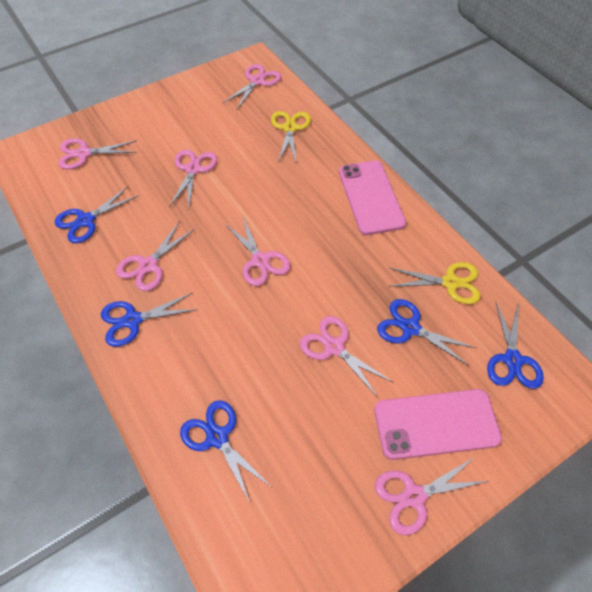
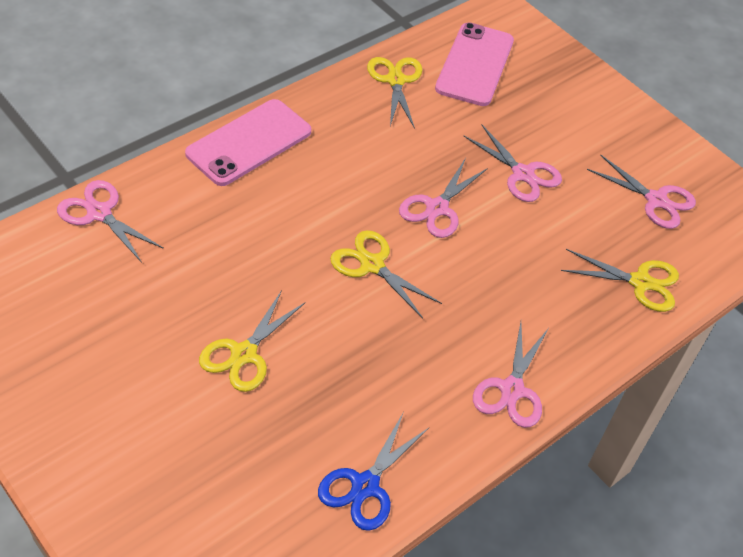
blue scissors: 5 -> 1
pink scissors: 7 -> 5
yellow scissors: 2 -> 4

